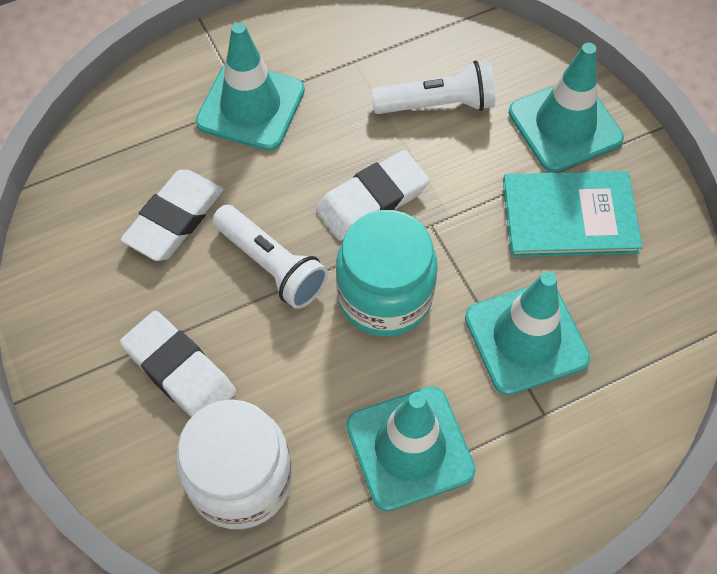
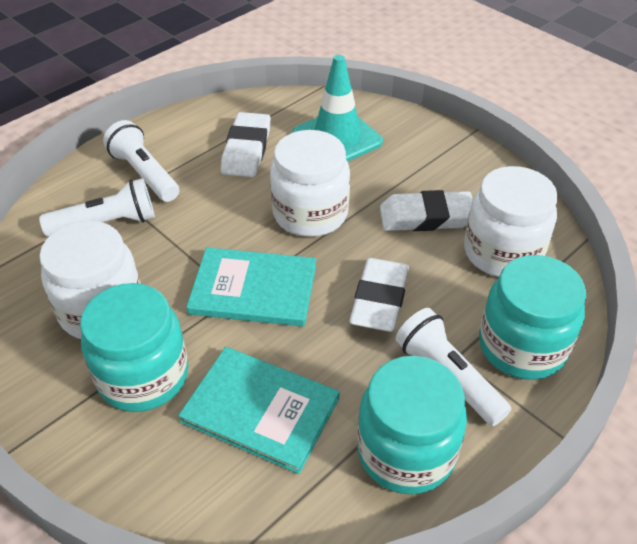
turquoise book: 1 -> 2
turquoise jar: 1 -> 3
turquoise traffic cone: 4 -> 1
white flashlight: 2 -> 3
white jar: 1 -> 3

